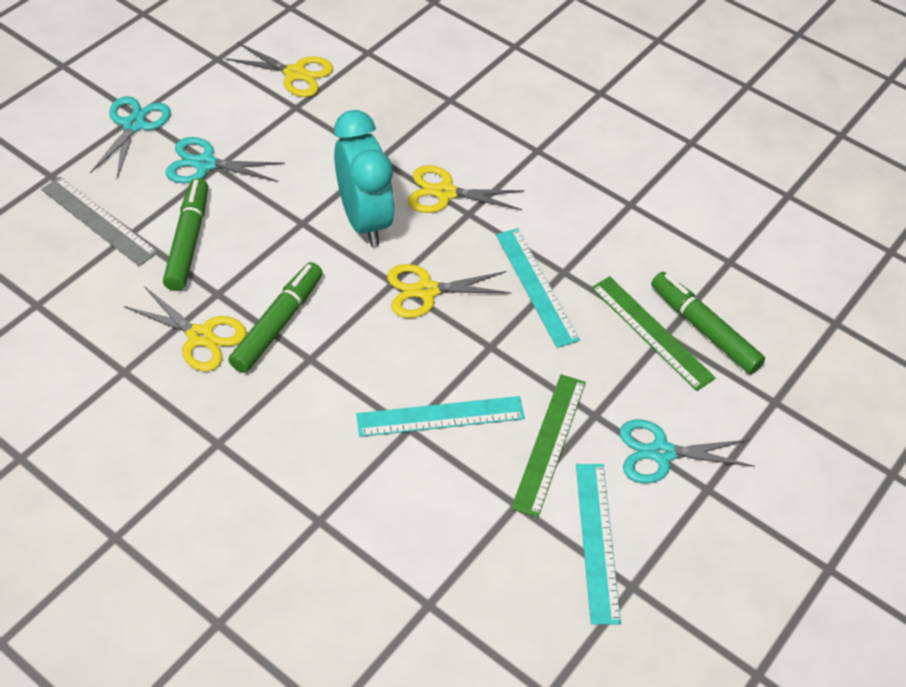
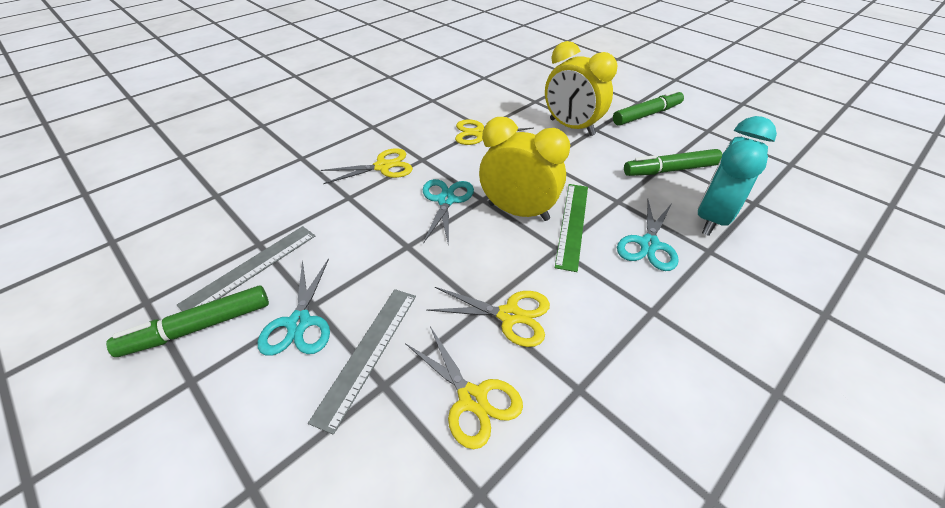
green ruler: 2 -> 1
grey ruler: 1 -> 2
turquoise ruler: 3 -> 0
yellow clock: 0 -> 2

